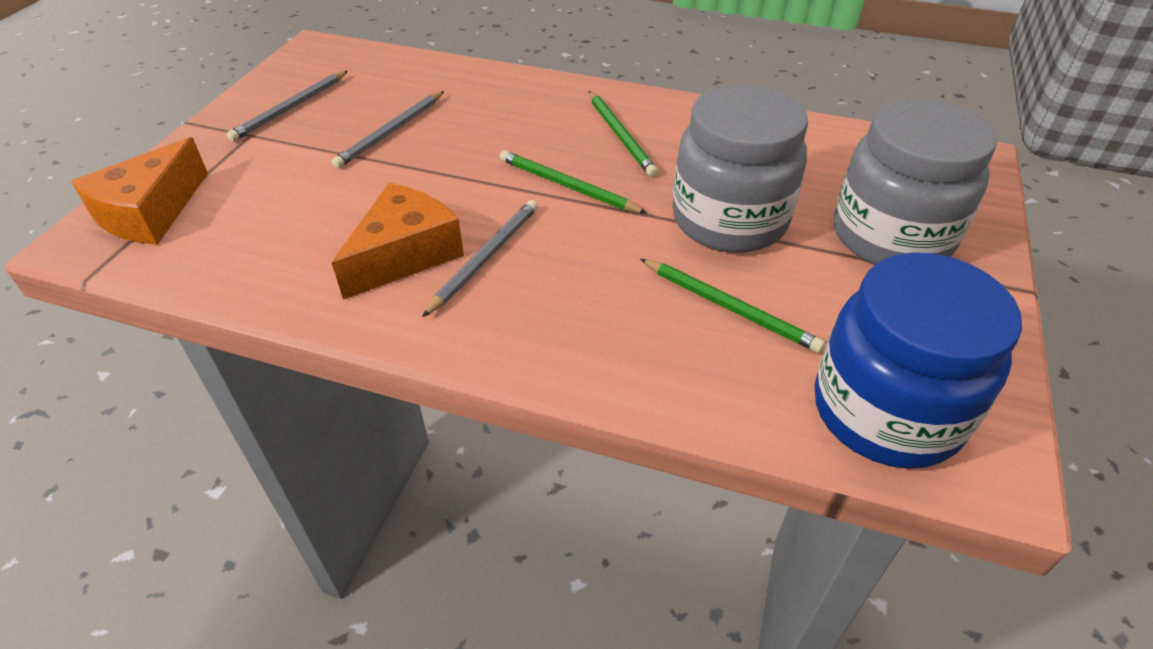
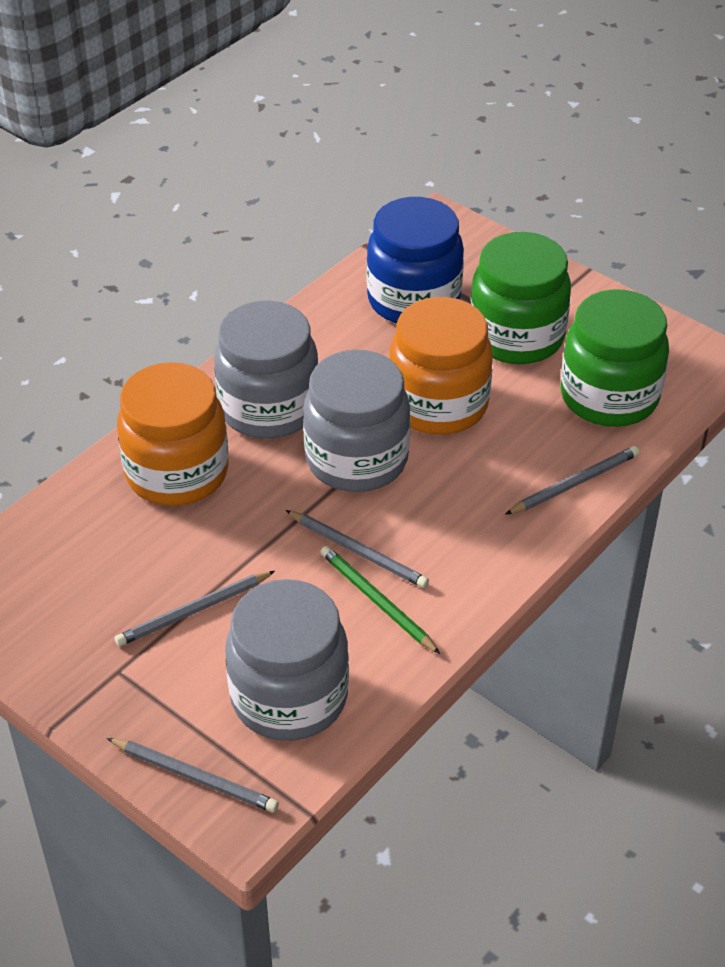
green jar: 0 -> 2
green pencil: 3 -> 1
grey jar: 2 -> 3
grey pencil: 3 -> 4
orange cheese: 2 -> 0
orange jar: 0 -> 2

